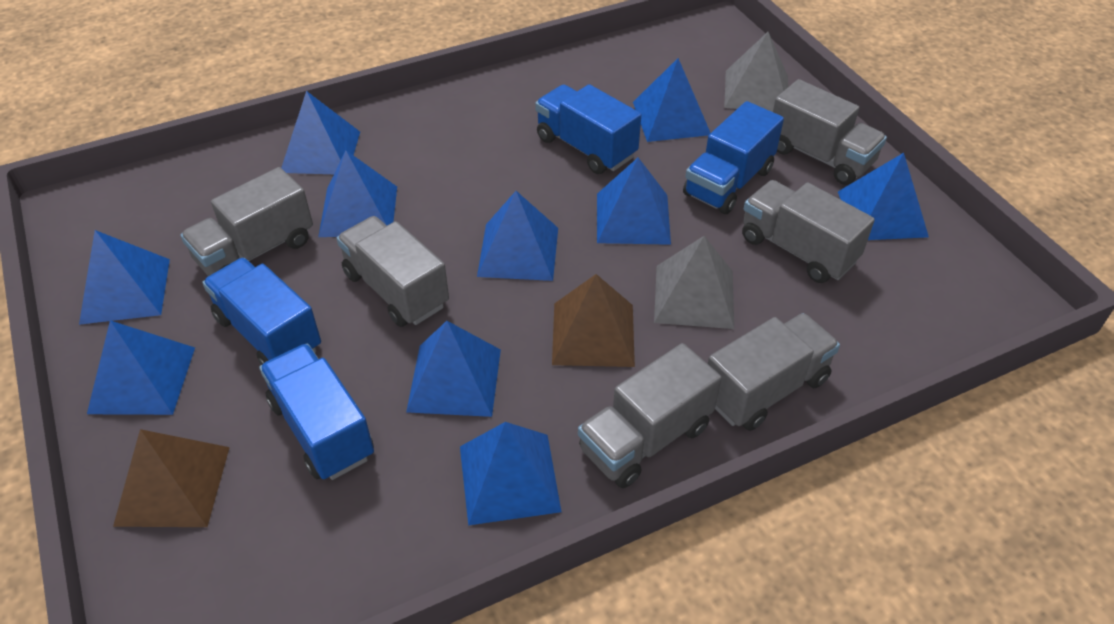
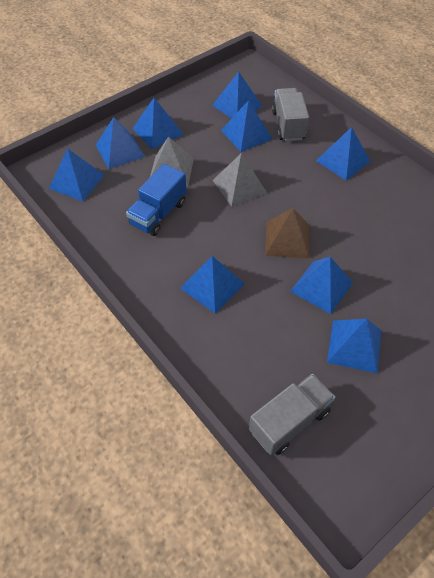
blue pyramid: 10 -> 9
blue truck: 4 -> 1
brown pyramid: 2 -> 1
grey truck: 6 -> 2

